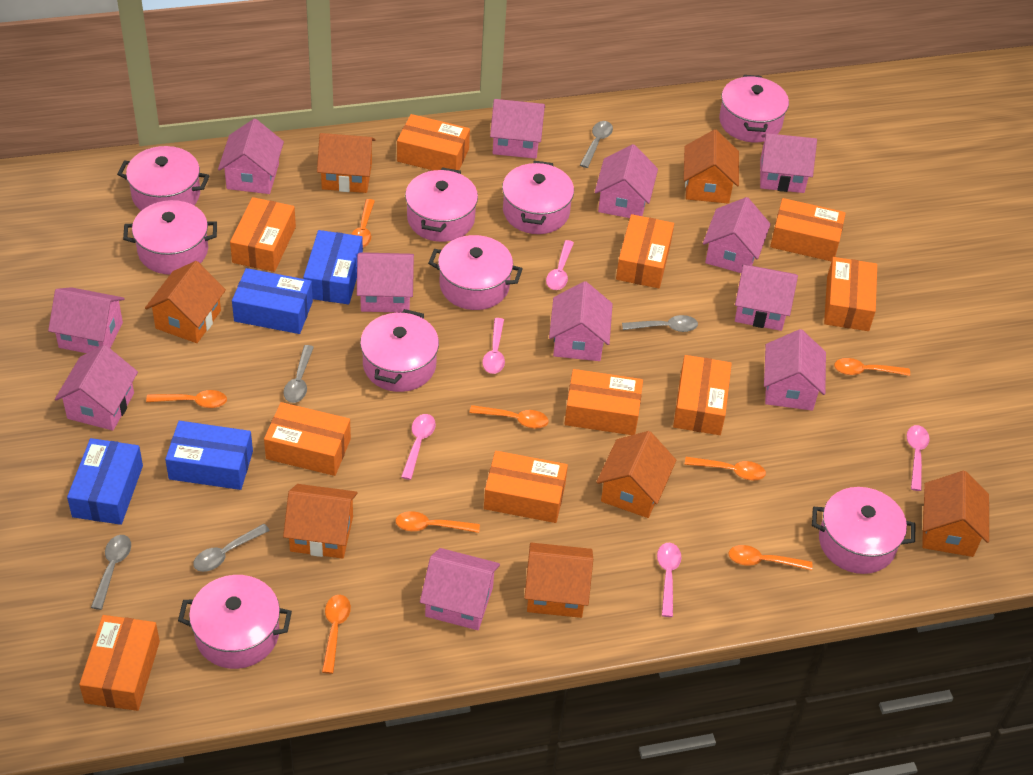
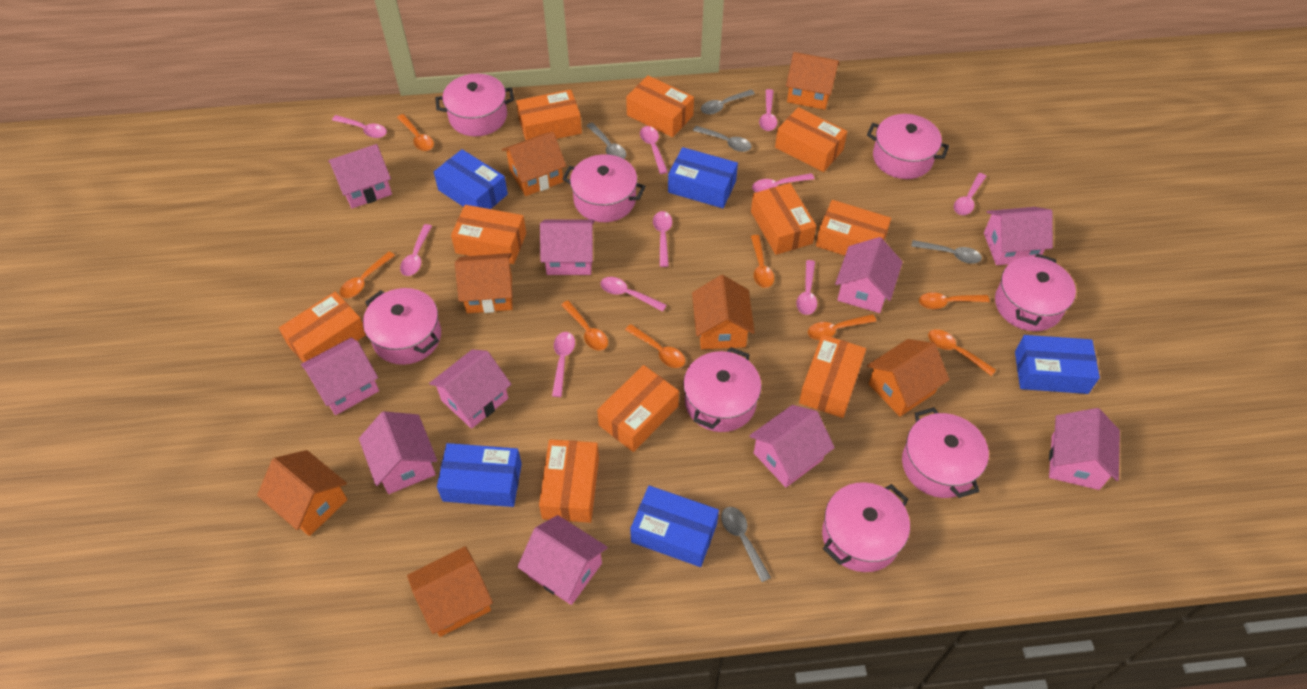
blue box: 4 -> 5
pink house: 12 -> 10
pink pot: 9 -> 8
pink spoon: 5 -> 10

